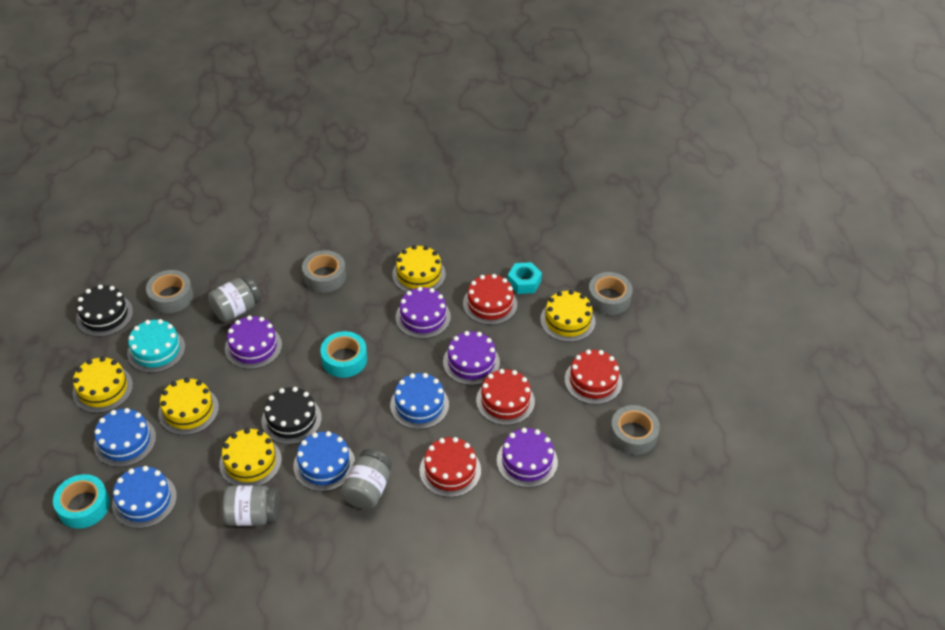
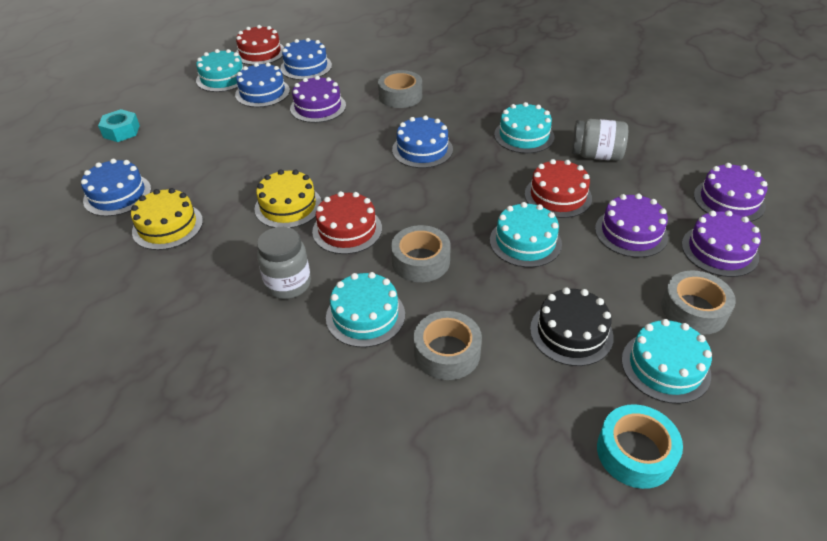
black cake: 2 -> 1
grey jar: 3 -> 2
red cake: 4 -> 3
turquoise cake: 1 -> 5
turquoise tape: 2 -> 1
yellow cake: 5 -> 2

